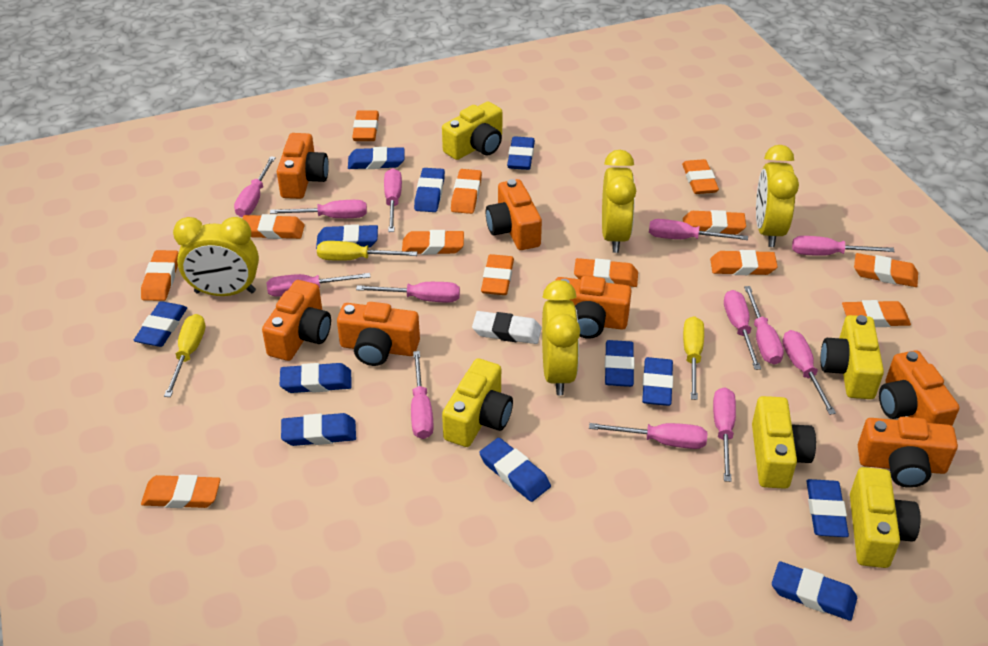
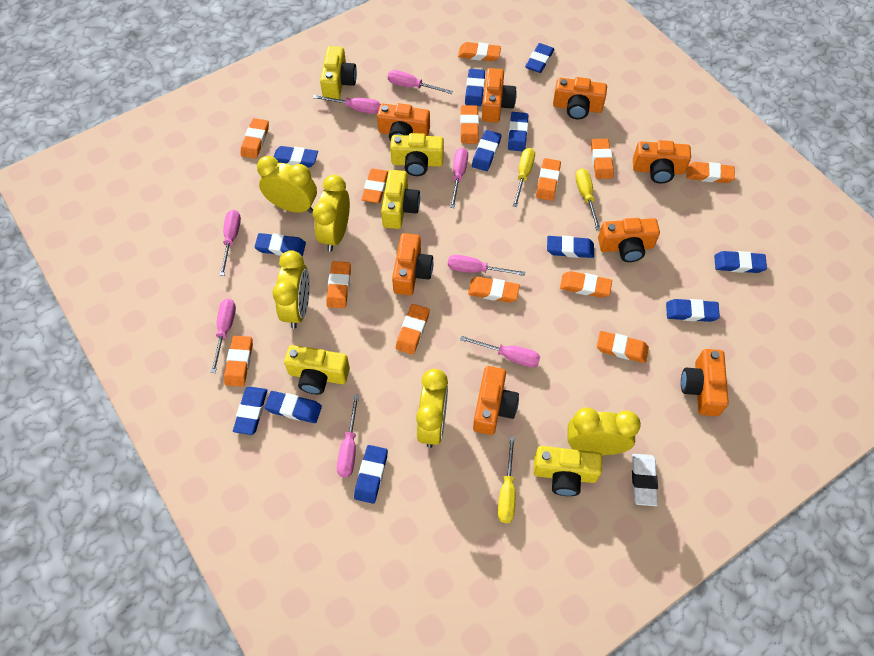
orange camera: 7 -> 8
pink screwdriver: 13 -> 8
yellow clock: 4 -> 5

